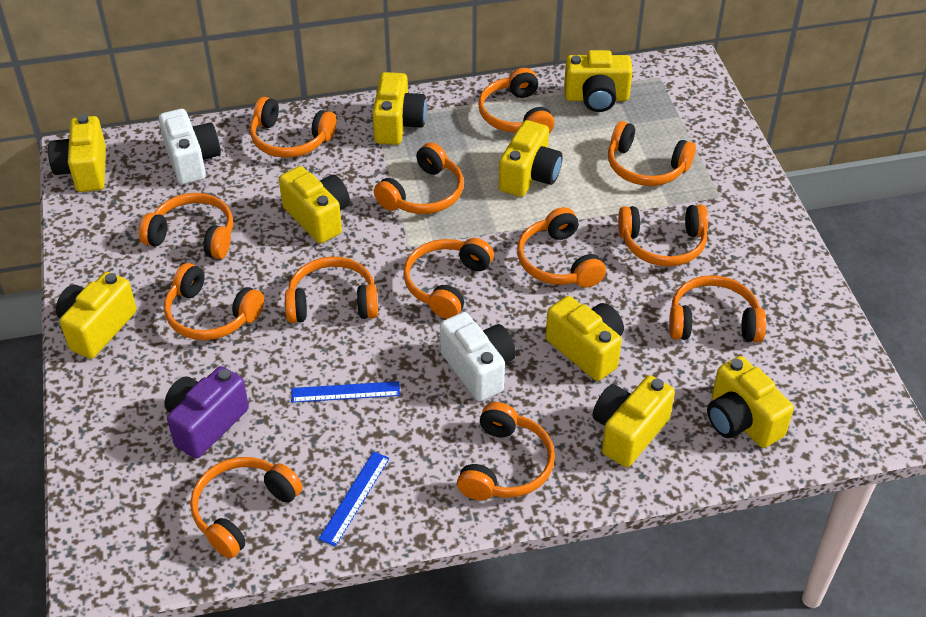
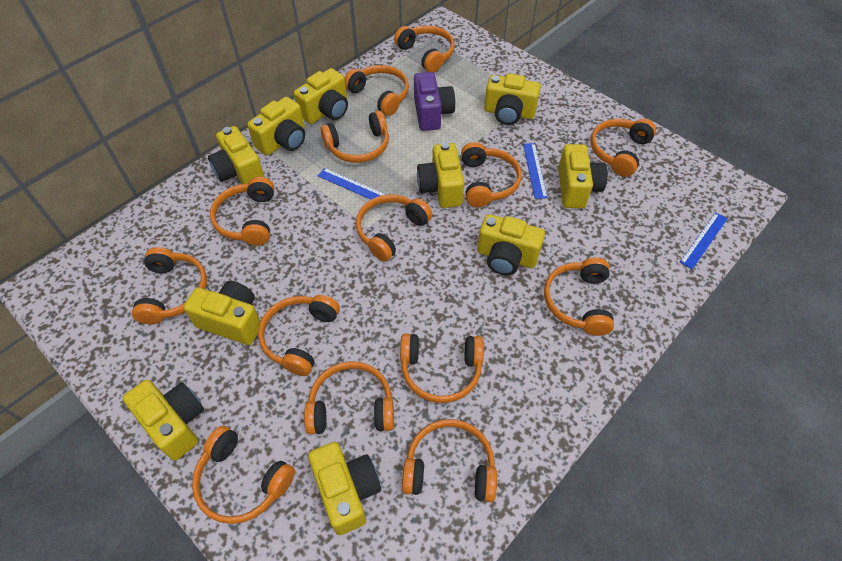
blue ruler: 2 -> 3
orange headphones: 13 -> 14
white camera: 2 -> 0
yellow camera: 9 -> 10

